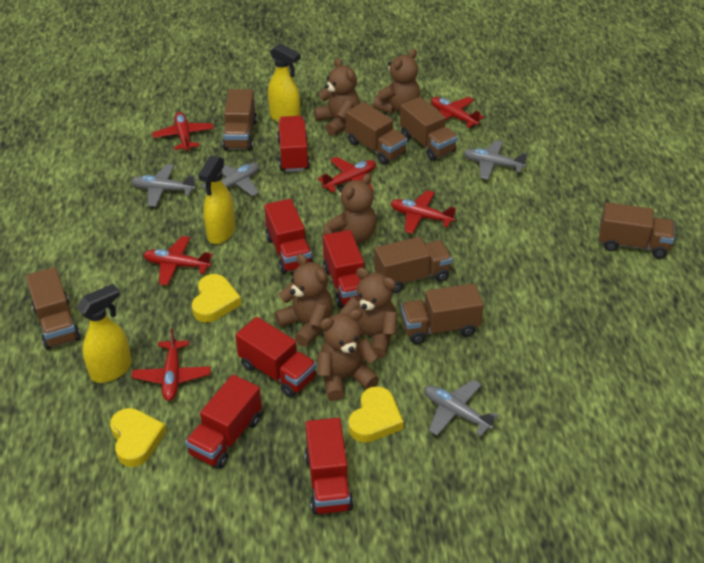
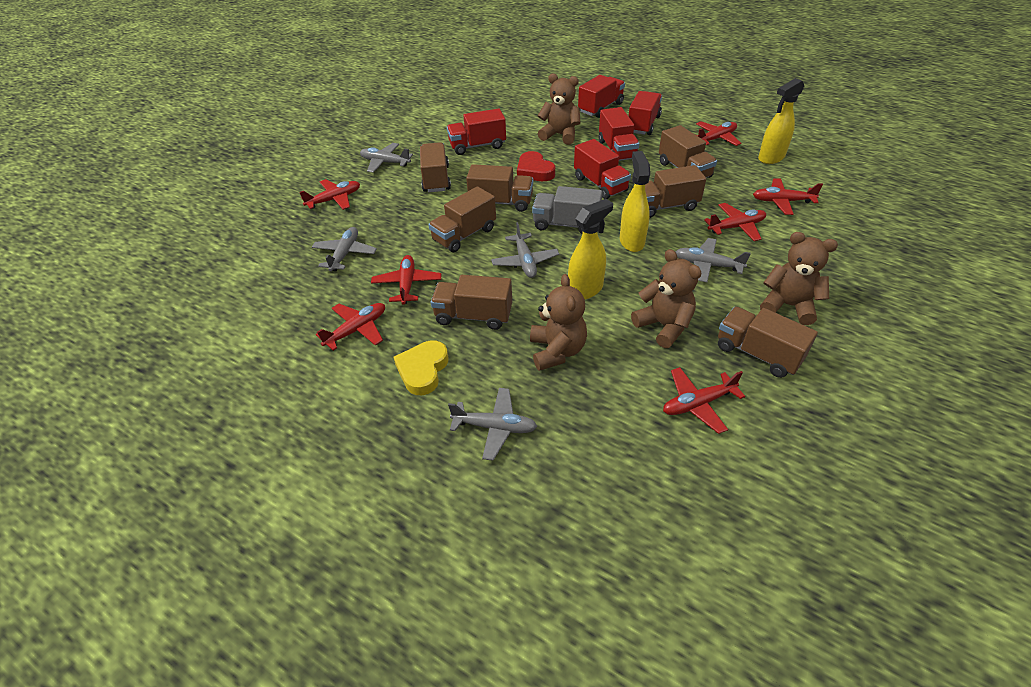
brown teddy bear: 6 -> 4
grey plane: 4 -> 5
grey truck: 0 -> 1
red heart: 0 -> 1
red plane: 6 -> 7
red truck: 6 -> 5
yellow heart: 3 -> 1

